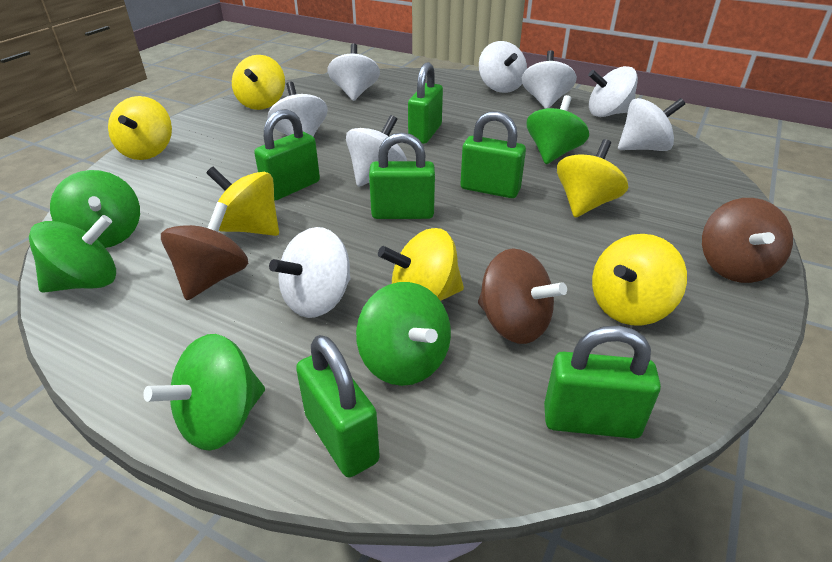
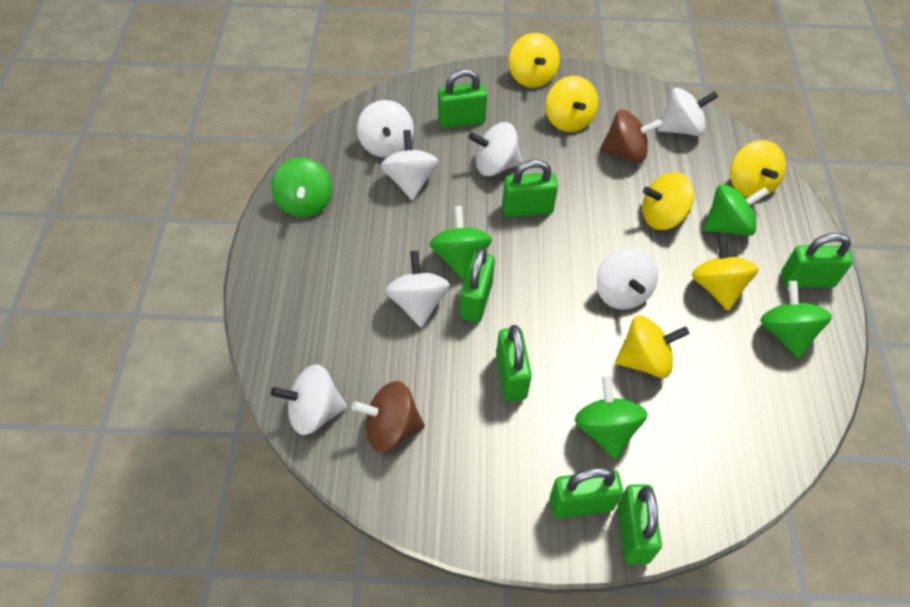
brown spinning top: 3 -> 2
green padlock: 6 -> 7
white spinning top: 8 -> 7

